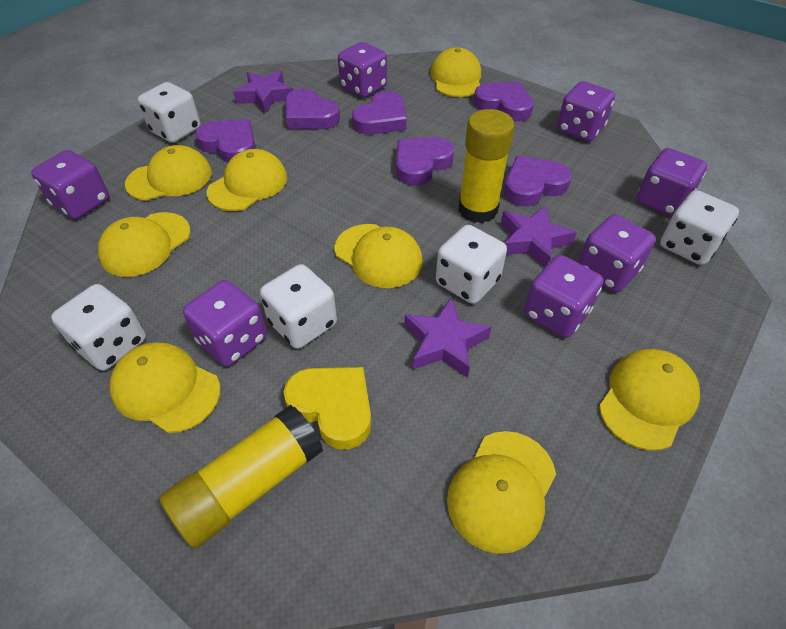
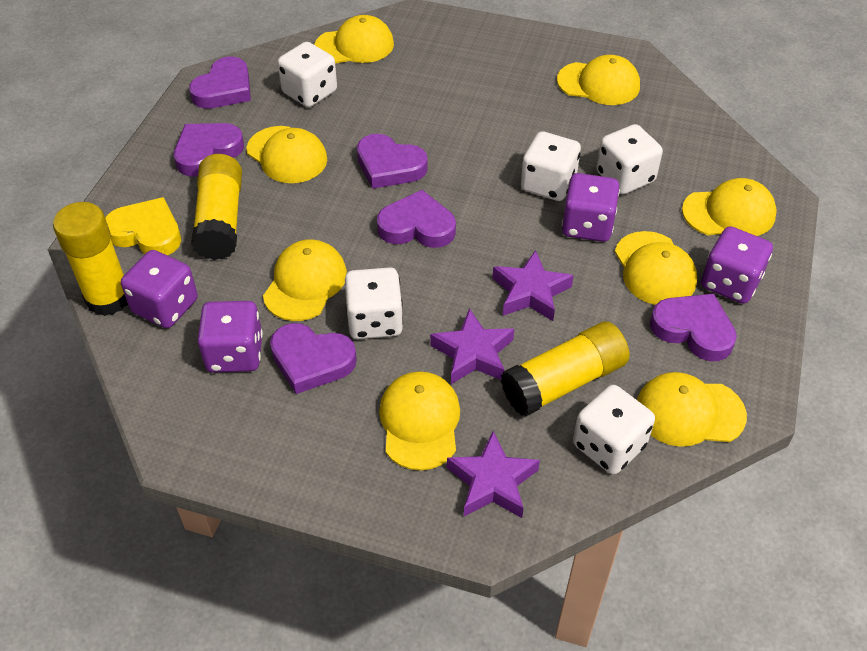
purple dice: 7 -> 4
yellow glue stick: 2 -> 3

